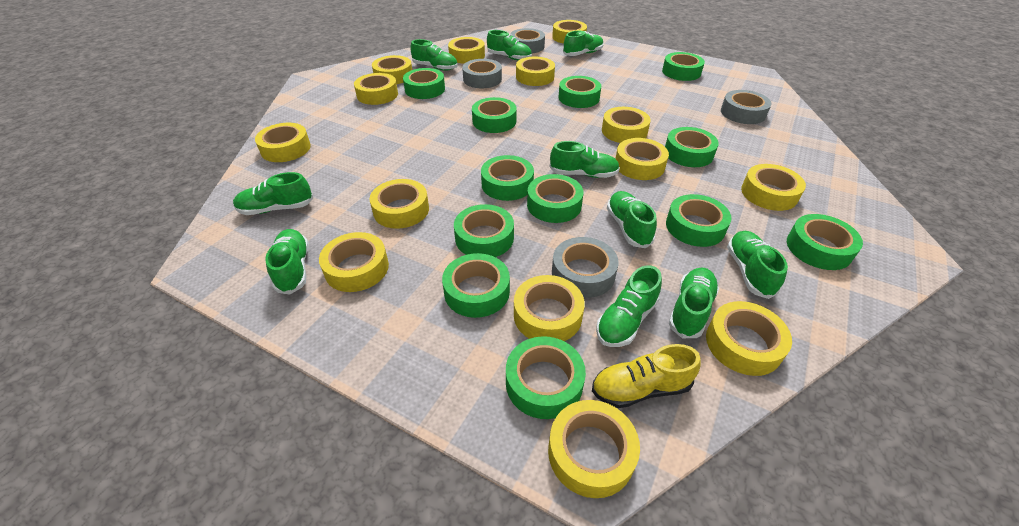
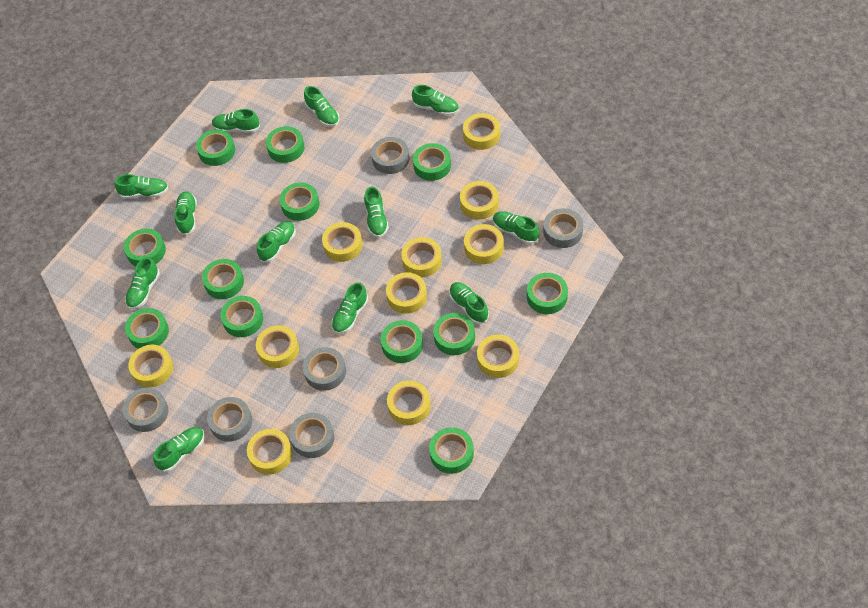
green shoe: 10 -> 12
grey tape: 4 -> 6
yellow shoe: 1 -> 0
yellow tape: 14 -> 11

